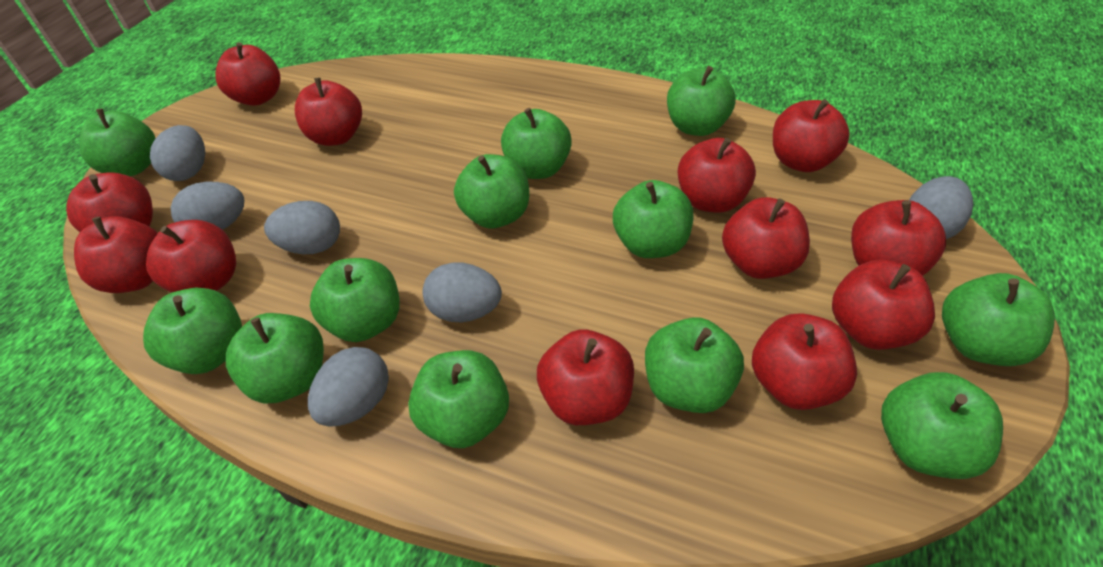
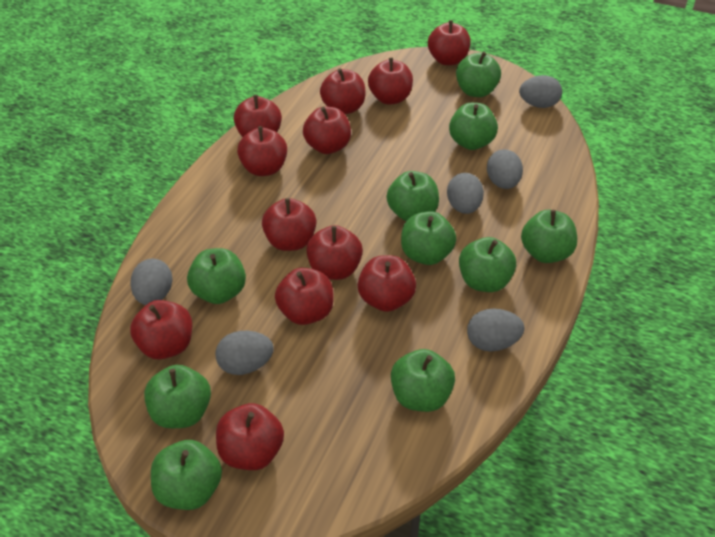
green apple: 12 -> 10

